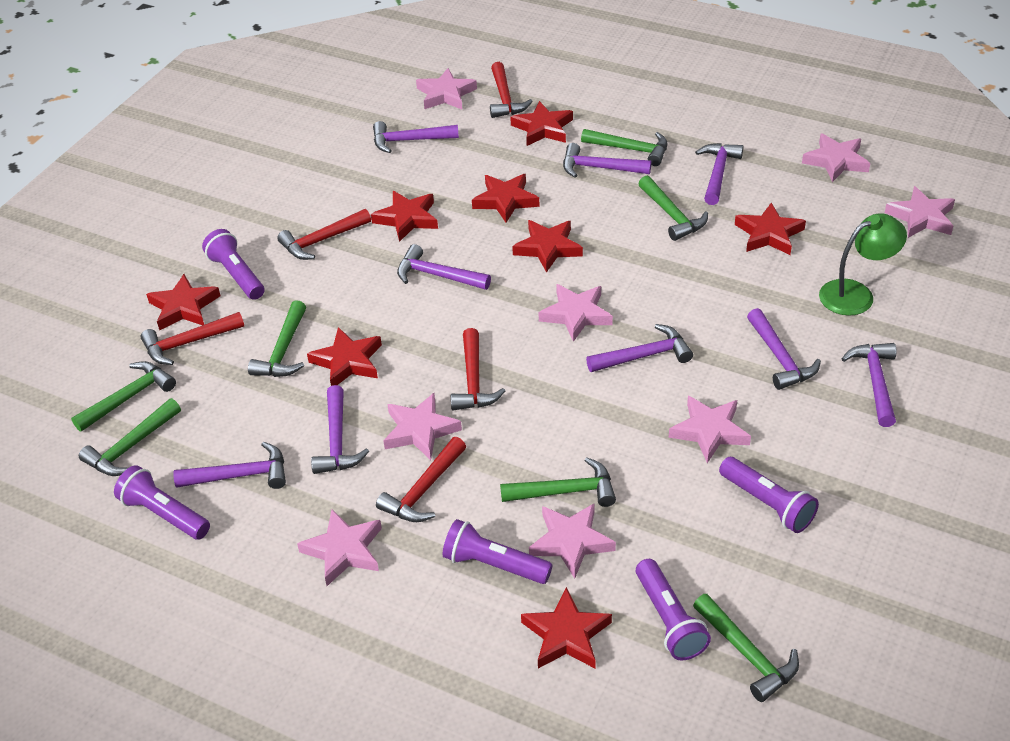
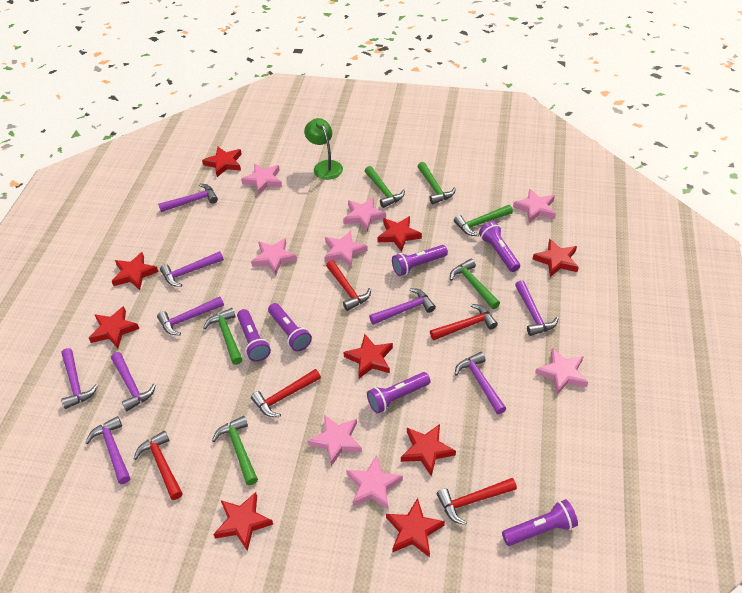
green hammer: 7 -> 6
purple flashlight: 5 -> 6
red star: 8 -> 9

